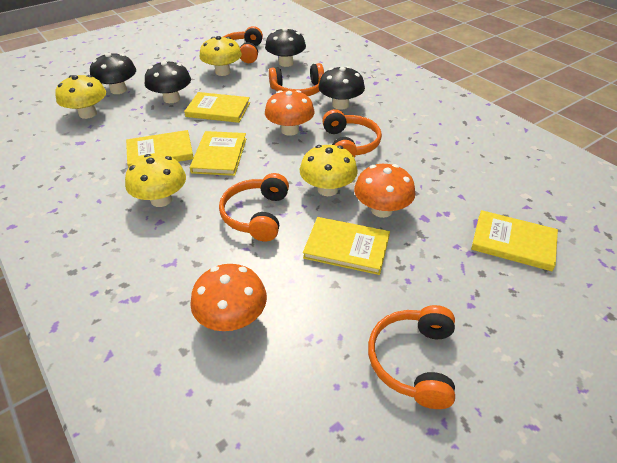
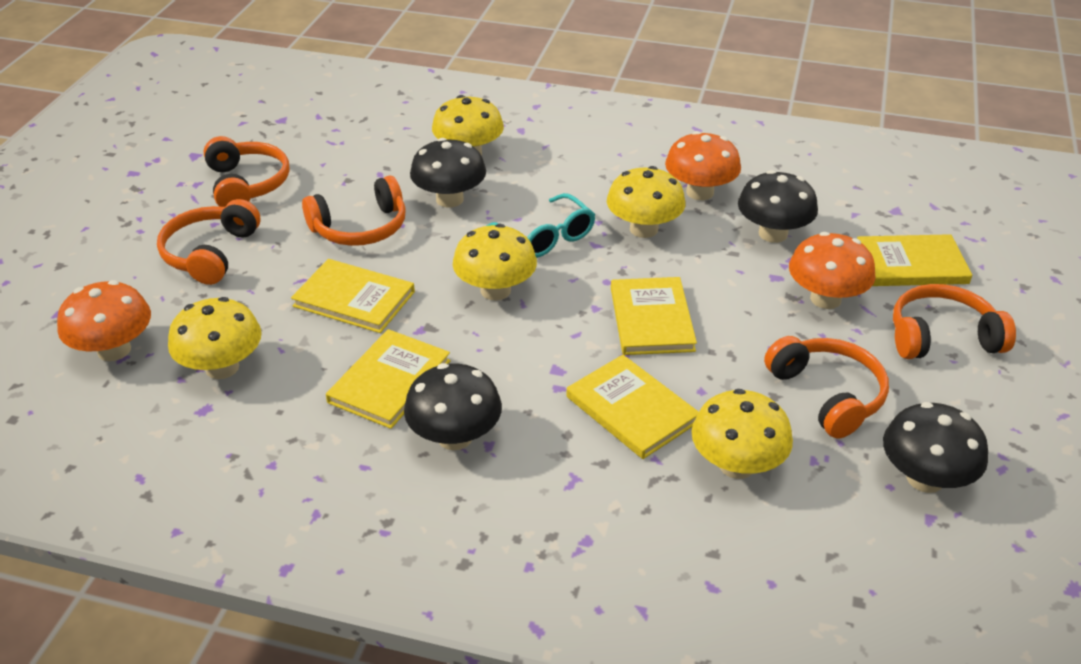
turquoise glasses: 0 -> 1
yellow mushroom: 4 -> 5

